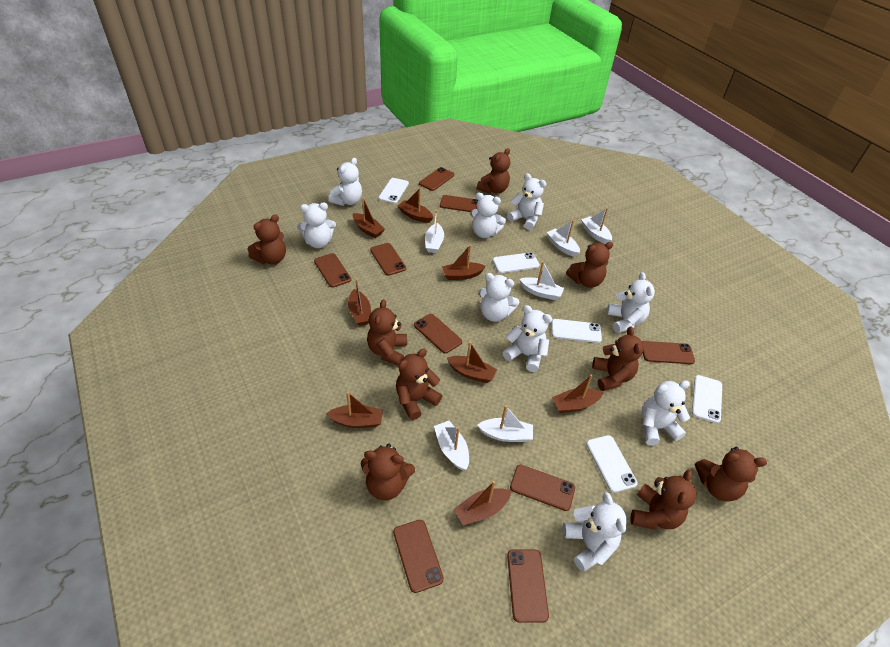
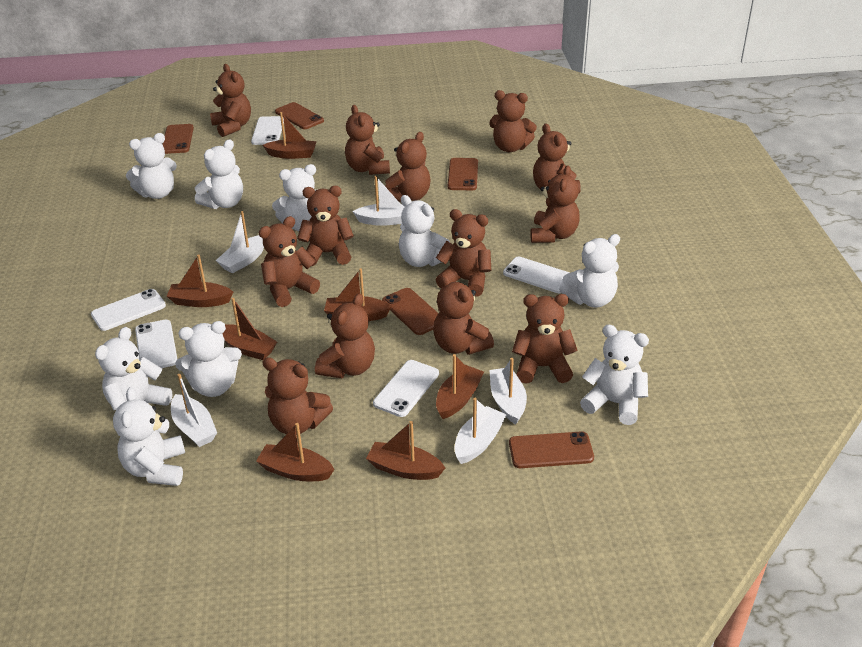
brown boat: 8 -> 7
brown phone: 9 -> 5
brown teddy bear: 9 -> 13
white boat: 6 -> 5

